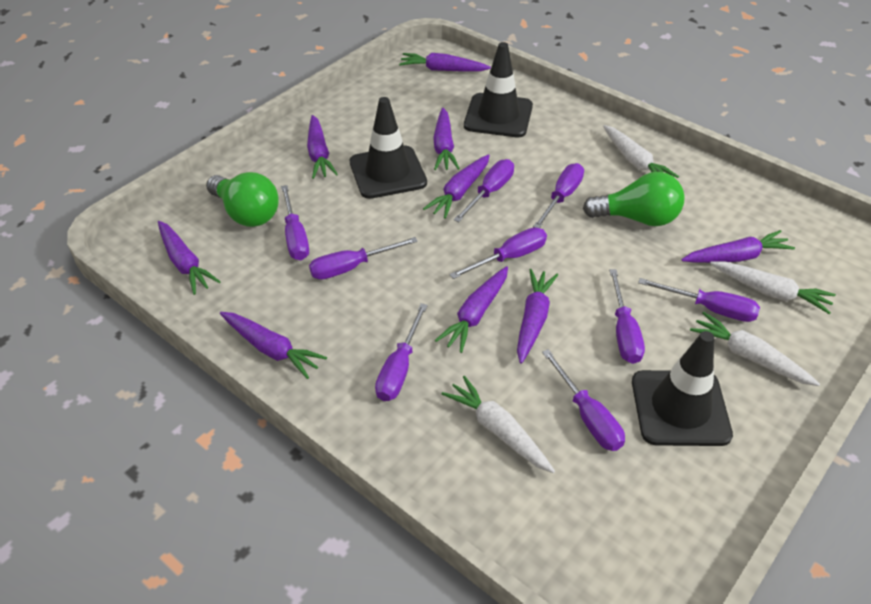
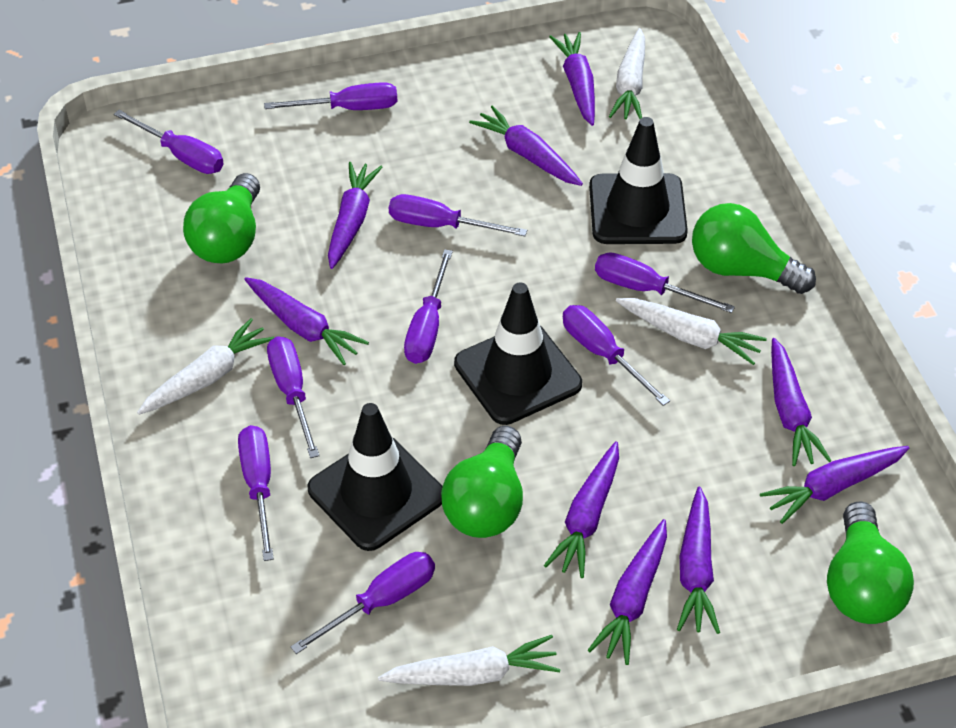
green light bulb: 2 -> 4

